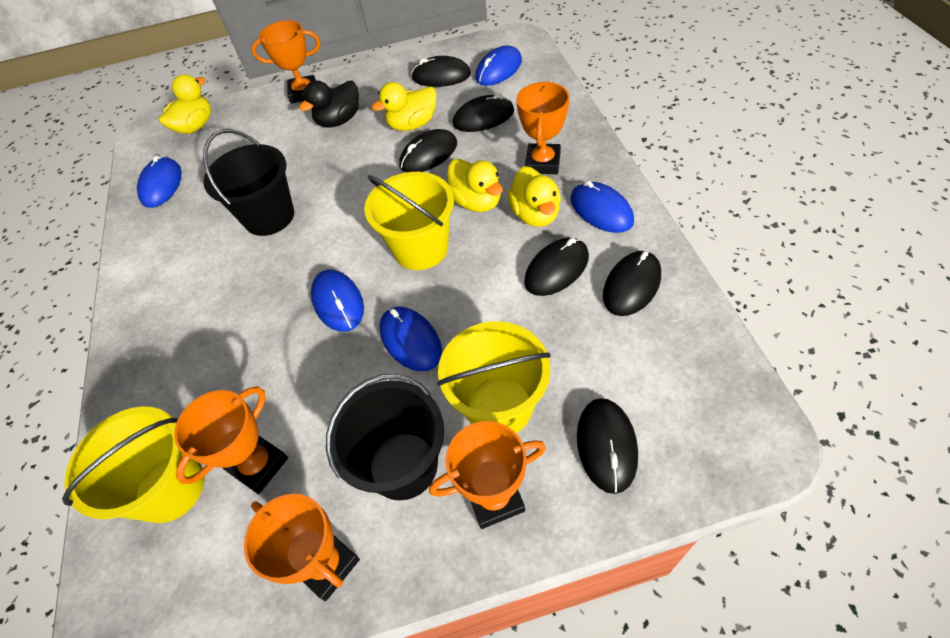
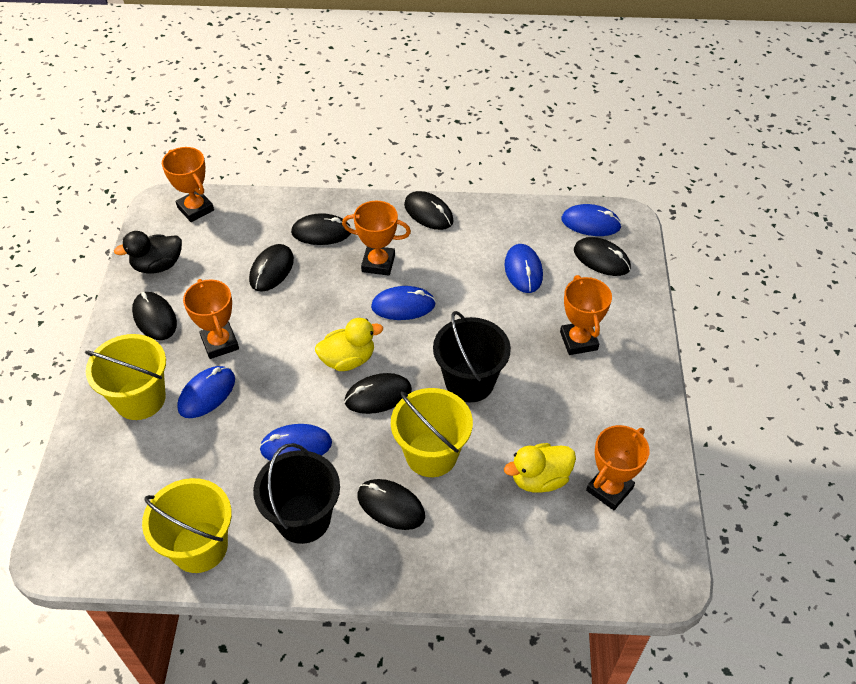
black mouse: 6 -> 7
yellow duck: 4 -> 2

